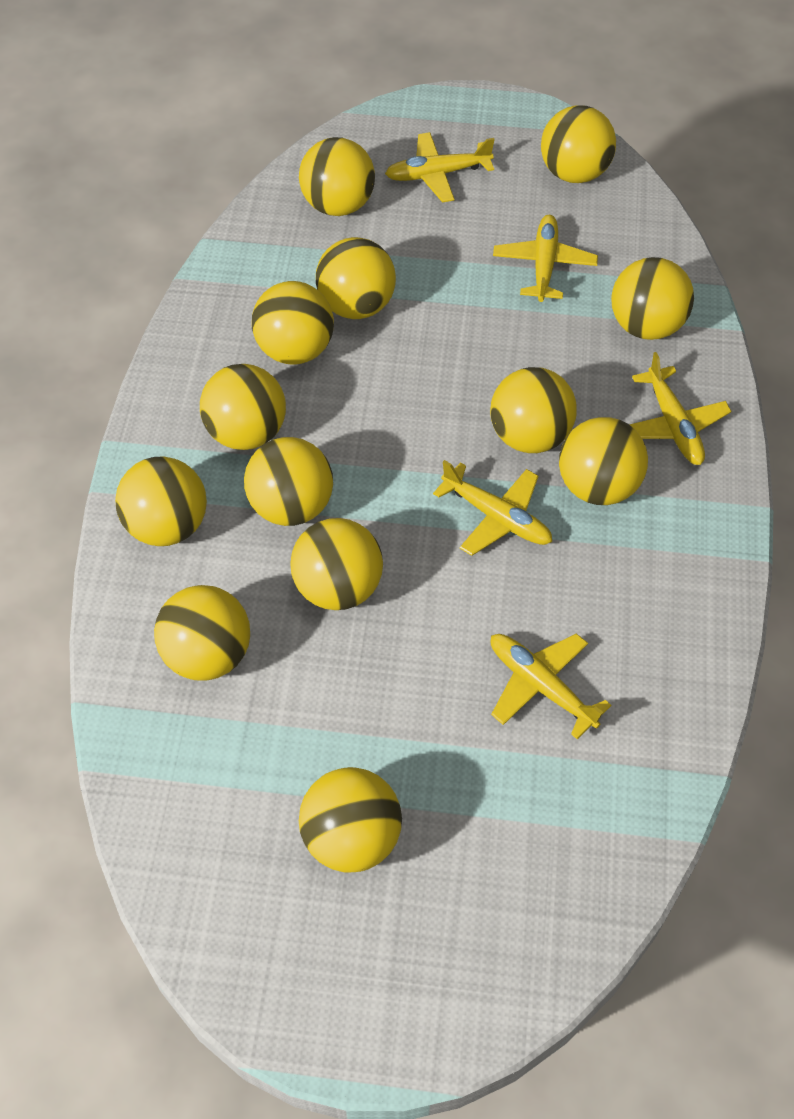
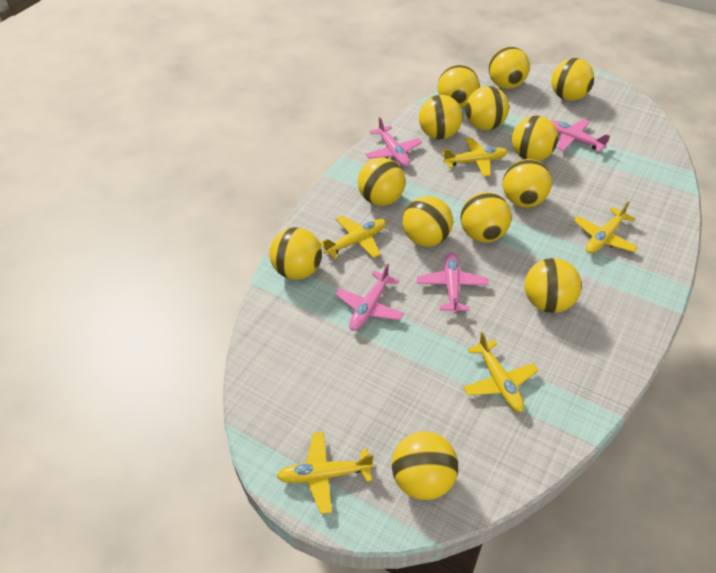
pink plane: 0 -> 4

